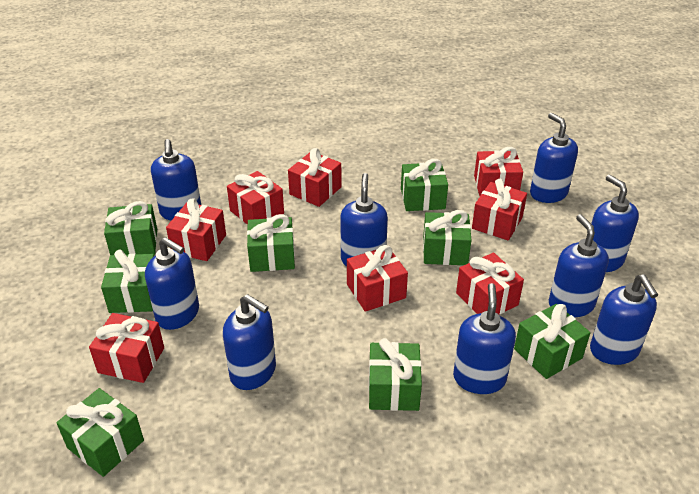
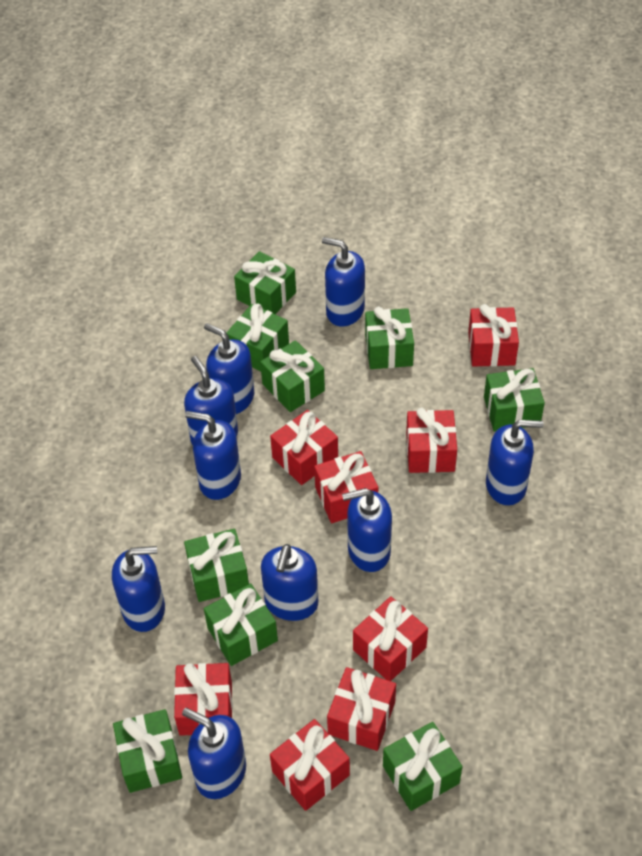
green gift: 8 -> 9

